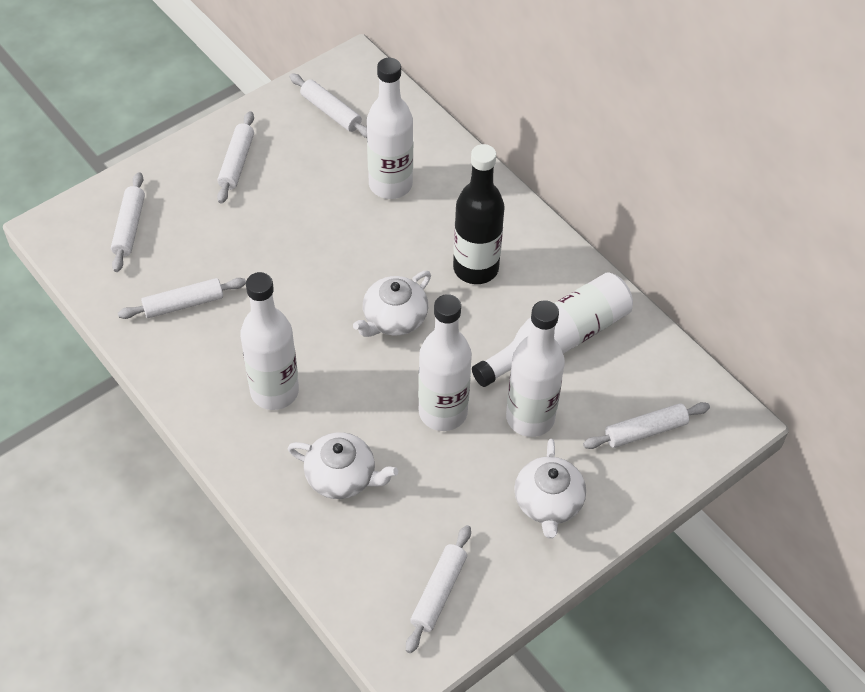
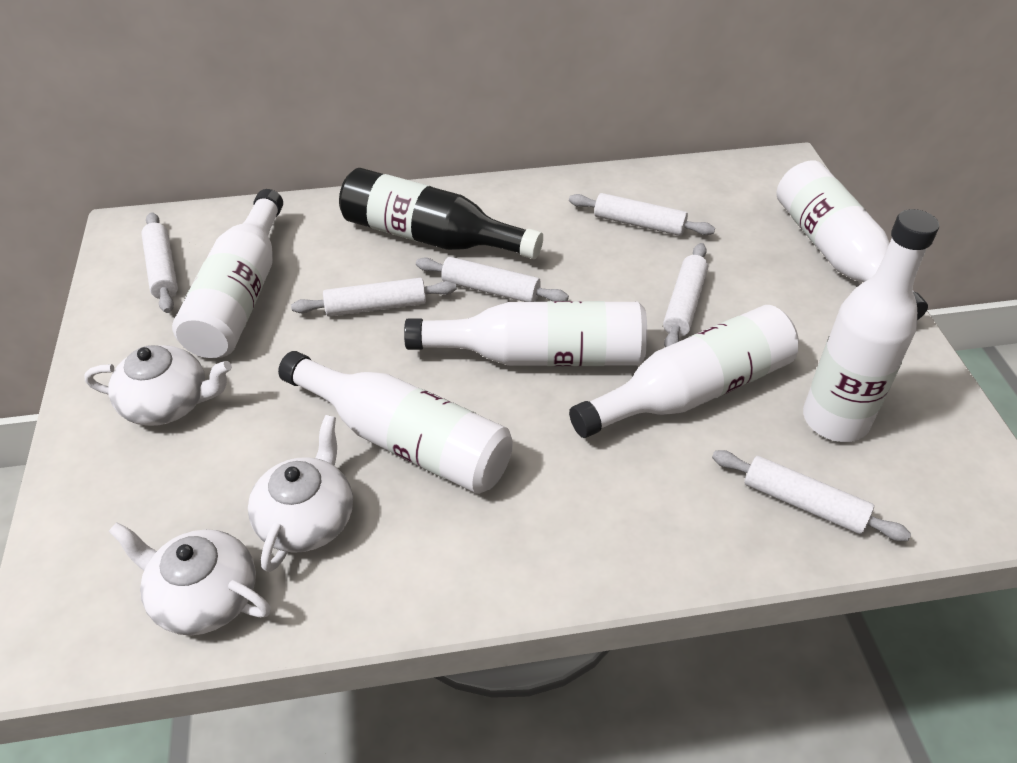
white bottle: 5 -> 6

